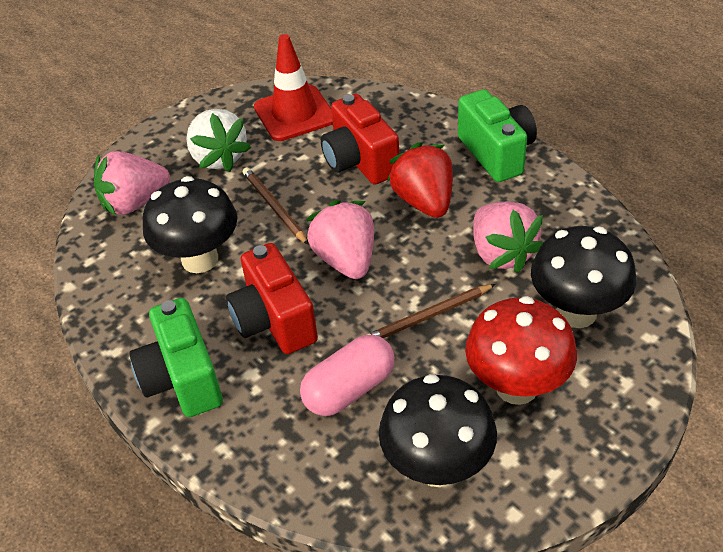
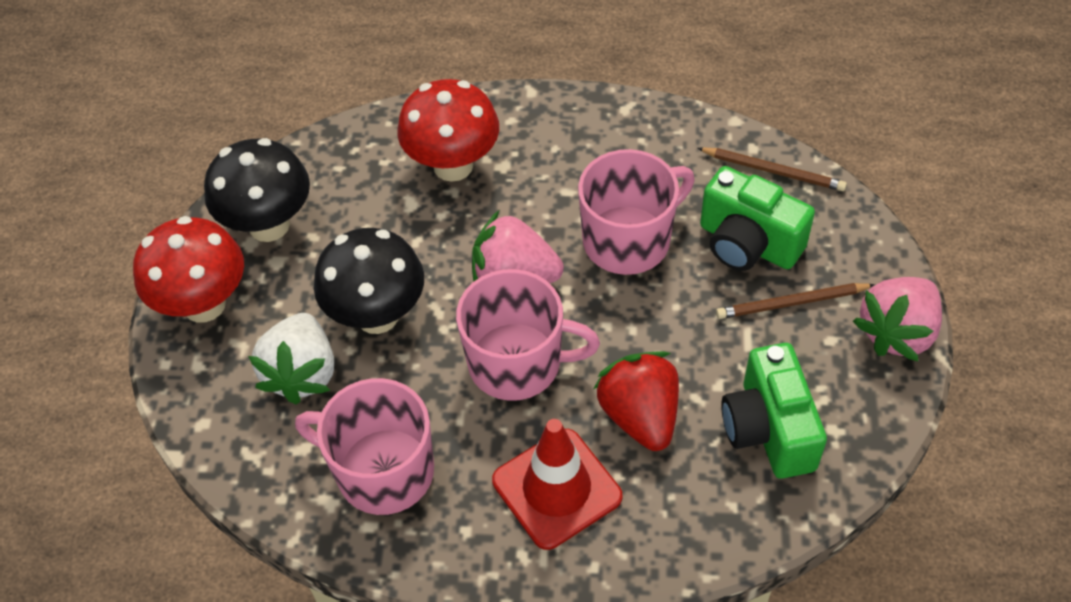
black mushroom: 3 -> 2
pink capsule: 1 -> 0
pink mug: 0 -> 3
pink strawberry: 3 -> 2
red camera: 2 -> 0
red mushroom: 1 -> 2

